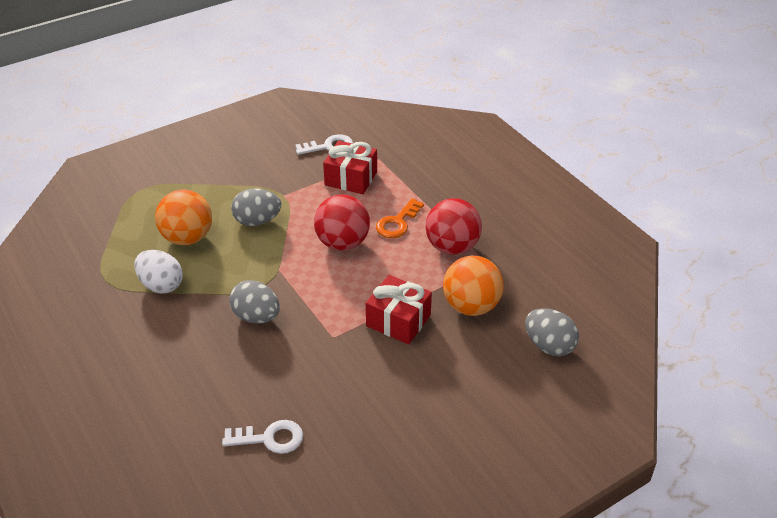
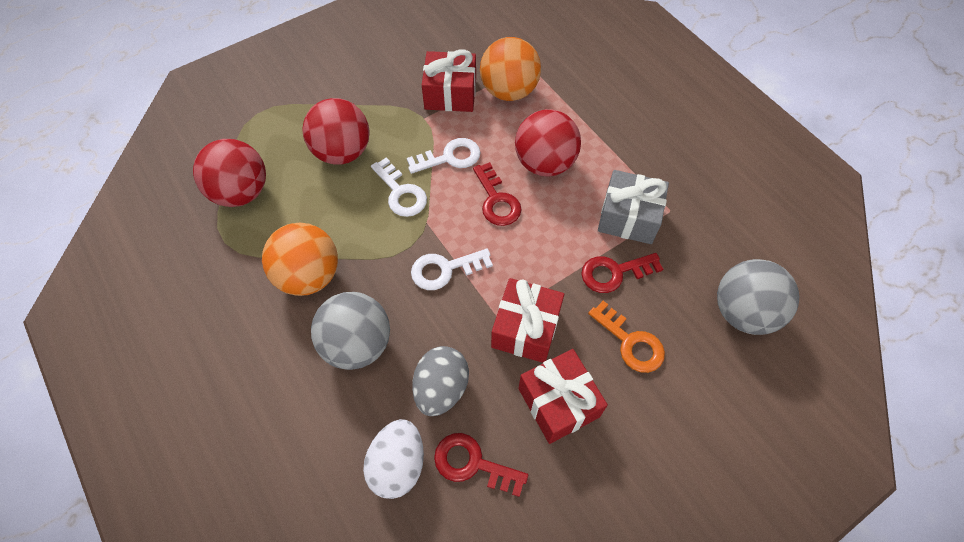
grey ball: 0 -> 2
grey egg: 3 -> 1
grey gift: 0 -> 1
red ball: 2 -> 3
red gift: 2 -> 3
red key: 0 -> 3
white key: 2 -> 3

